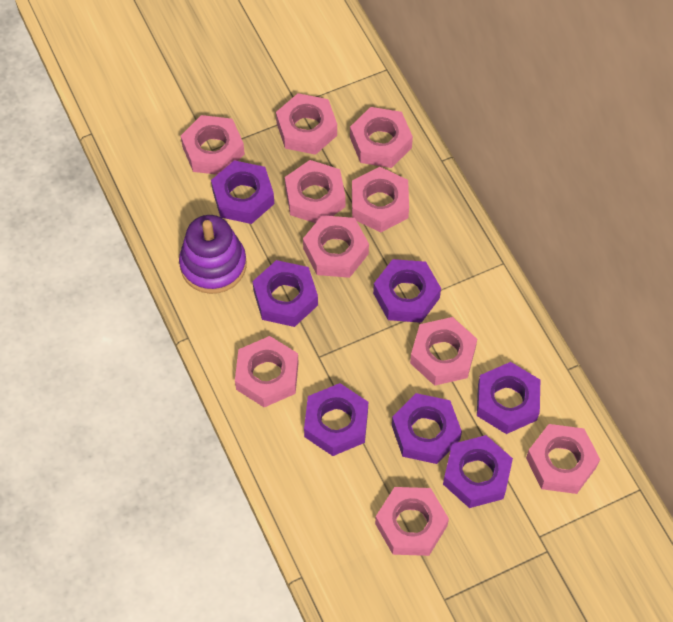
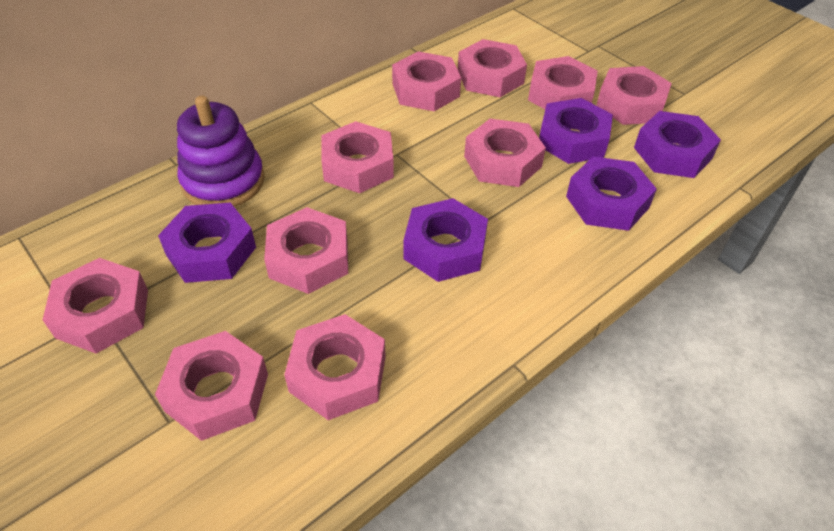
purple nut: 7 -> 5

